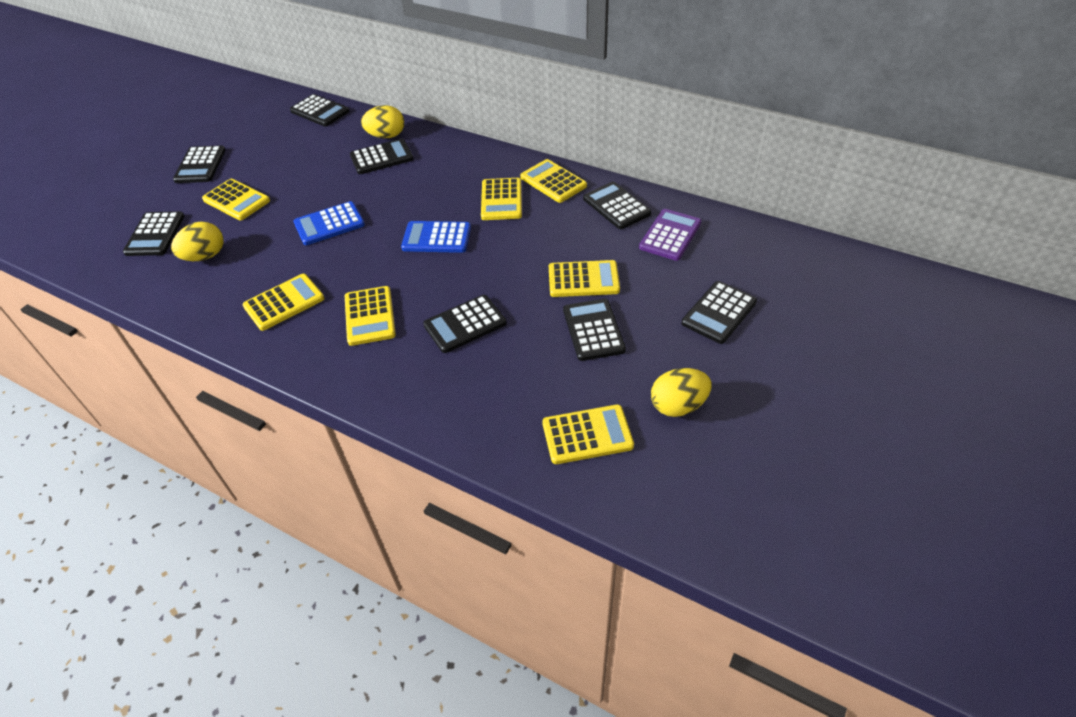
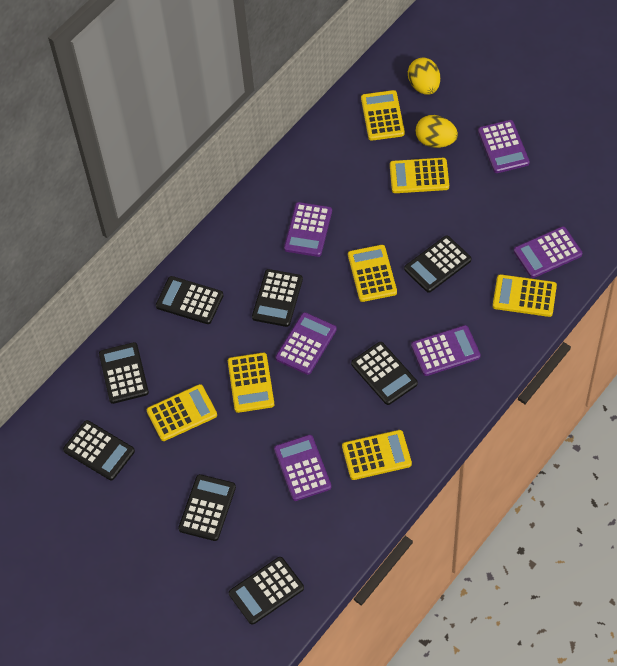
blue calculator: 2 -> 0
purple calculator: 1 -> 6
yellow egg: 3 -> 2

